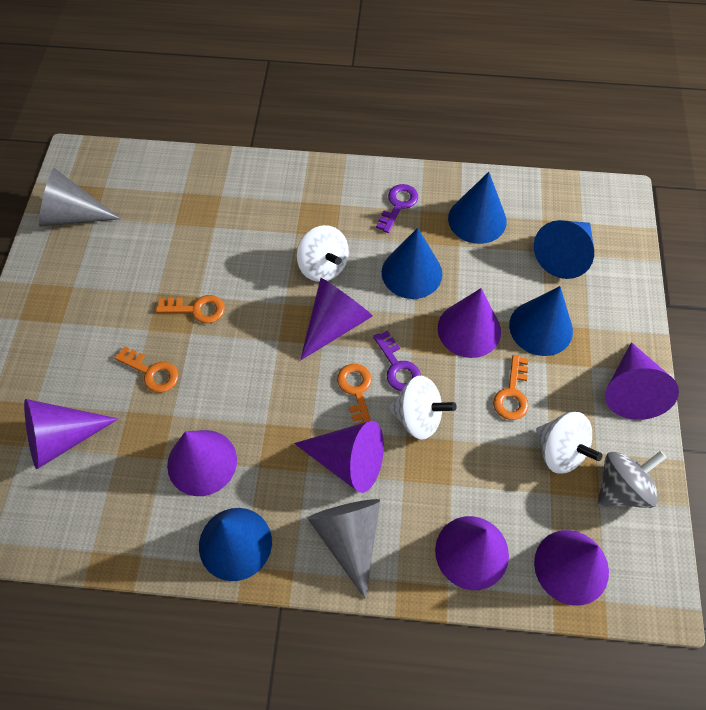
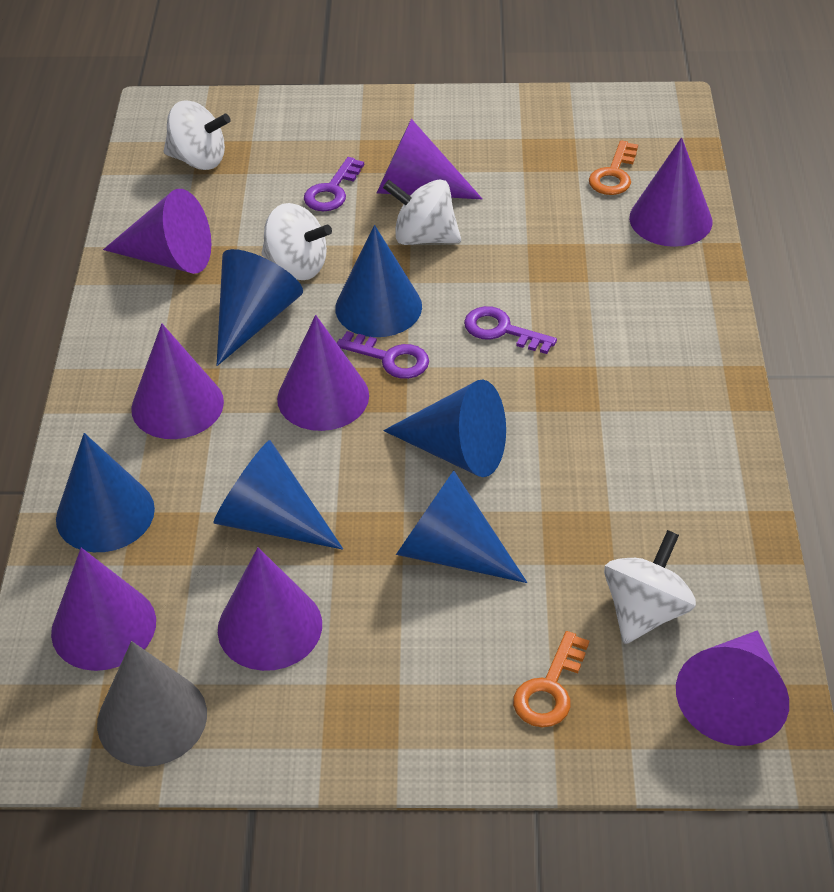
blue cone: 5 -> 6
grey cone: 2 -> 1
grey spinning top: 1 -> 0
orange key: 4 -> 2
purple key: 2 -> 3
white spinning top: 3 -> 4

